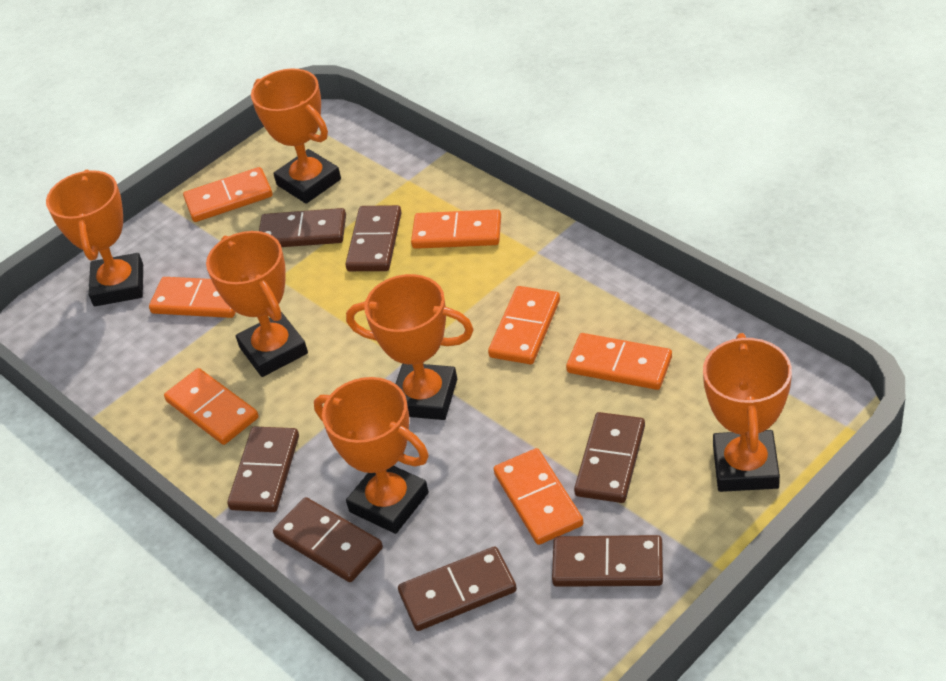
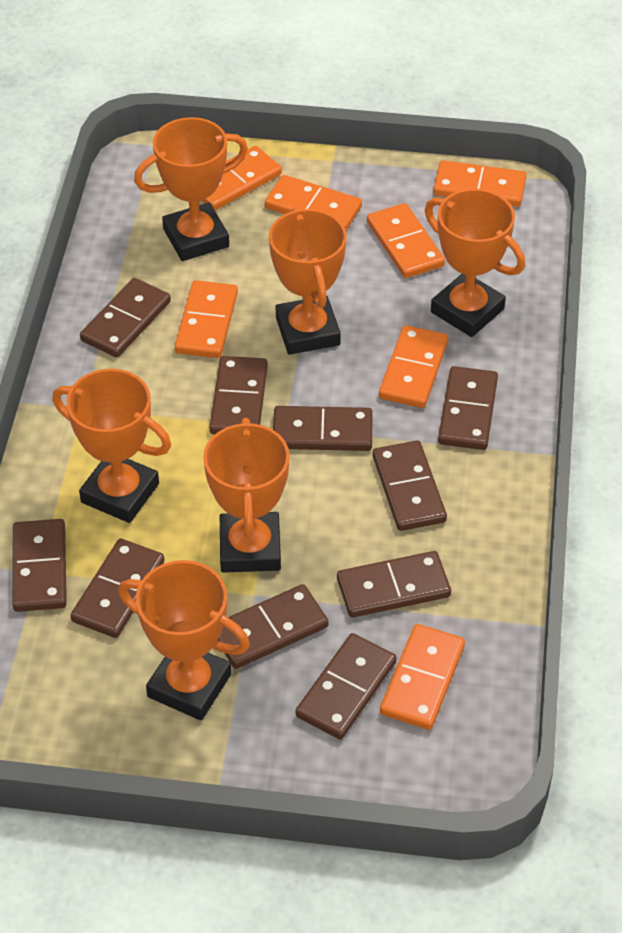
brown domino: 7 -> 10

